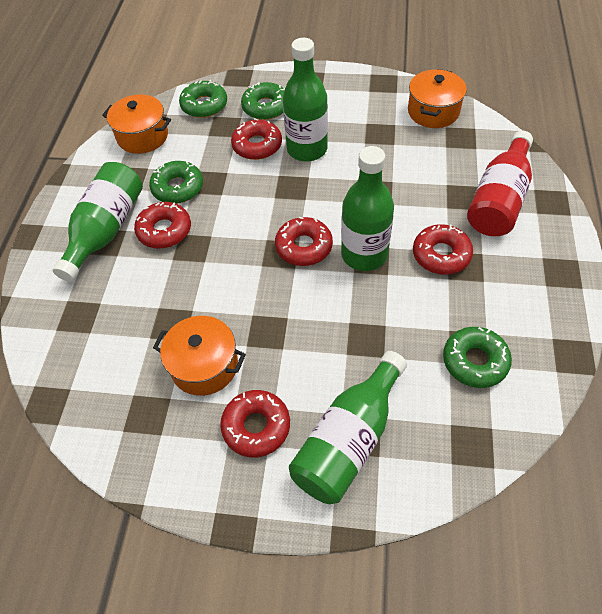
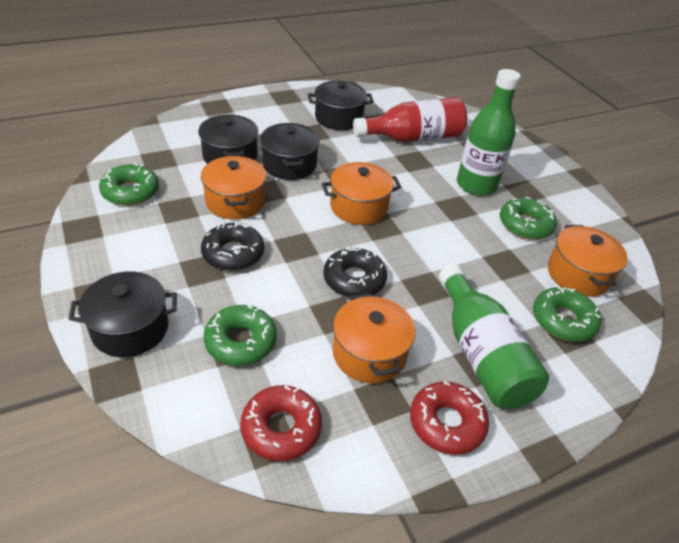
black donut: 0 -> 2
black pot: 0 -> 4
green bottle: 4 -> 2
orange pot: 3 -> 4
red donut: 5 -> 2

